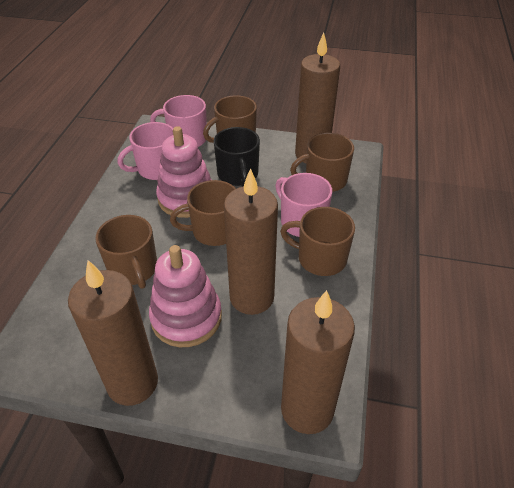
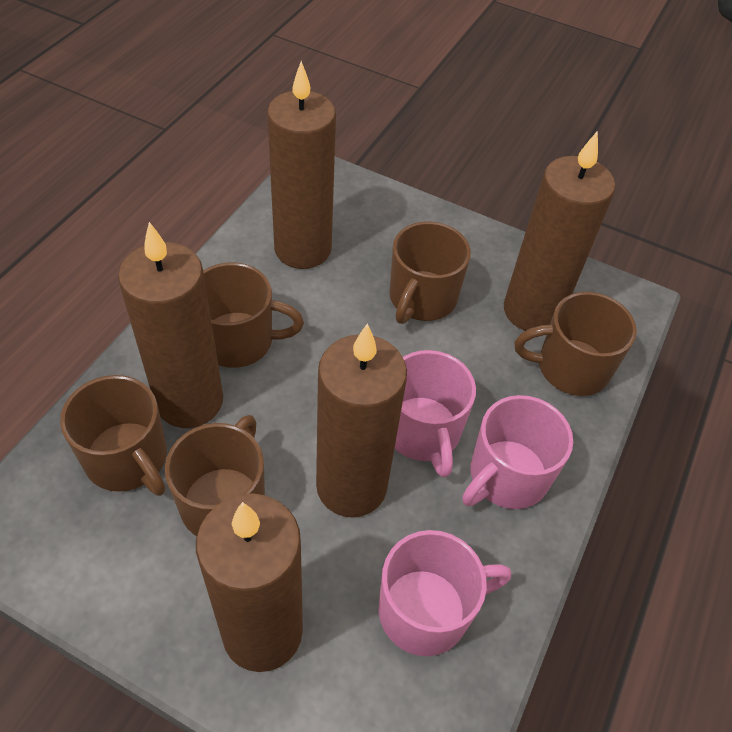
black mug: 1 -> 0
brown candle: 4 -> 5
pink stacking toy: 2 -> 0

